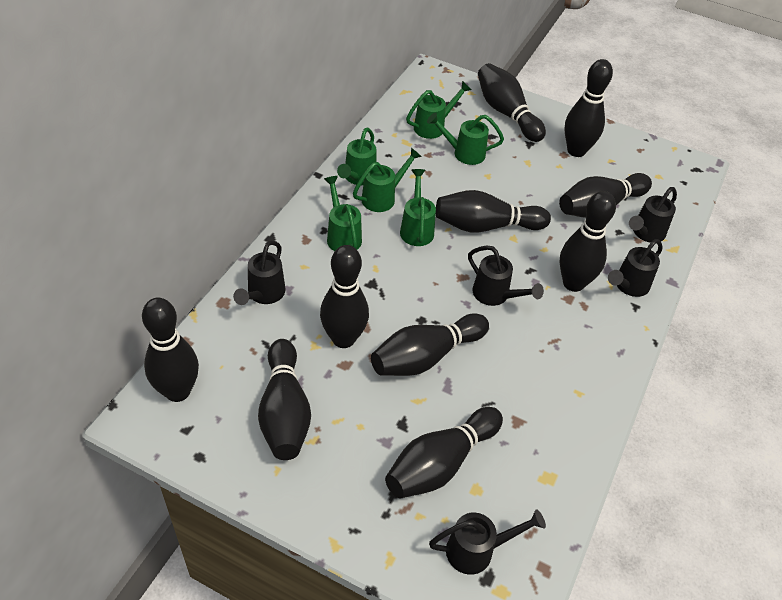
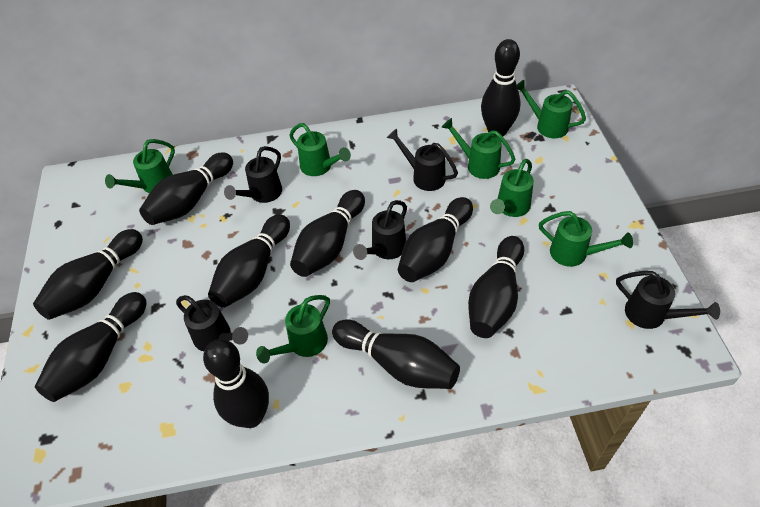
green watering can: 6 -> 7

